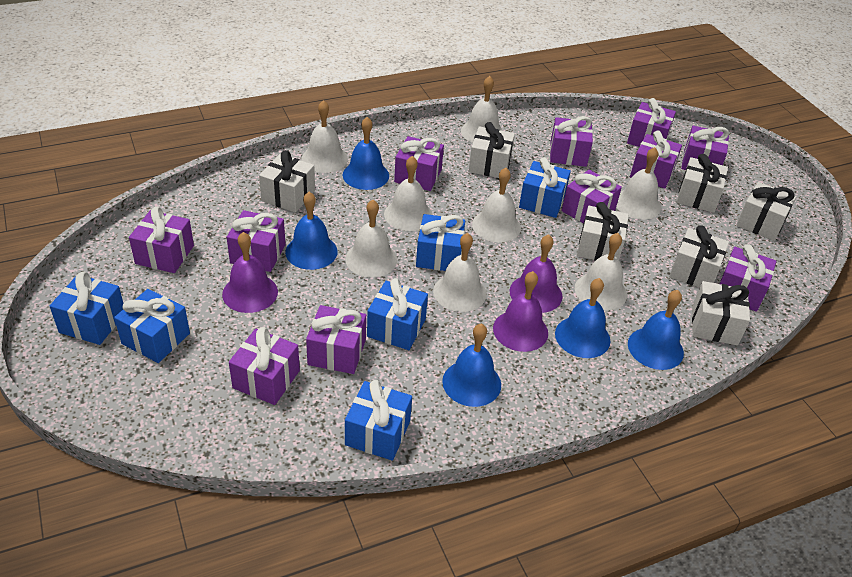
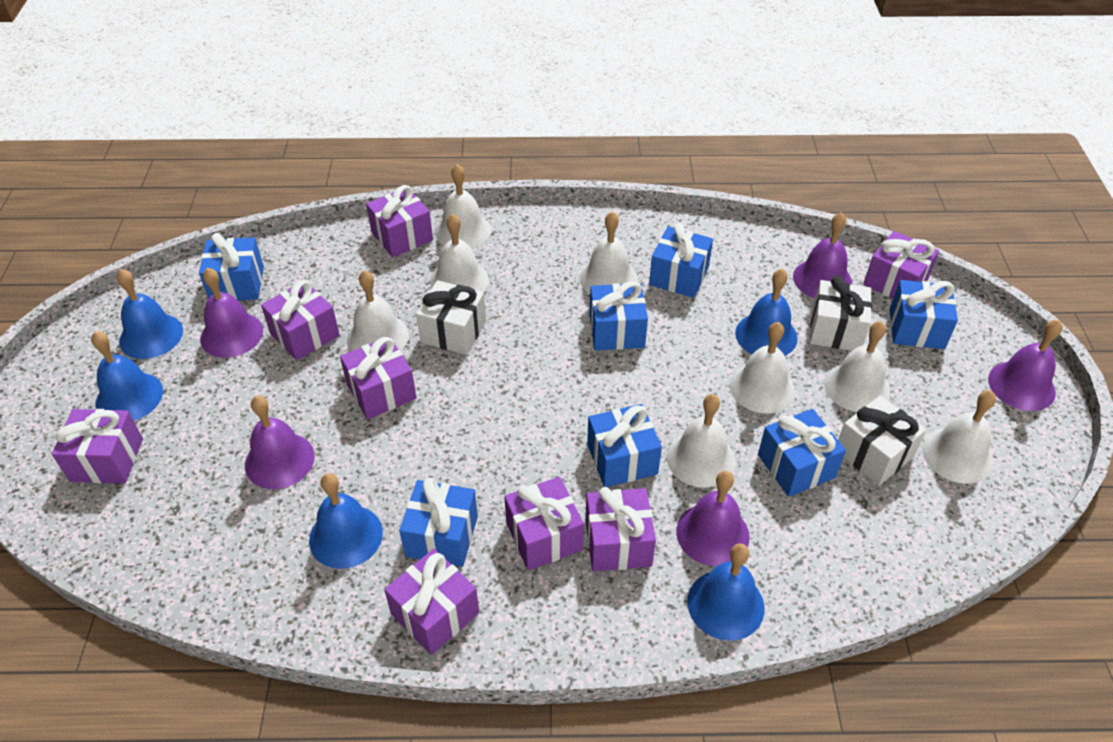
blue gift: 6 -> 7
purple bell: 3 -> 5
purple gift: 11 -> 8
white gift: 7 -> 3

